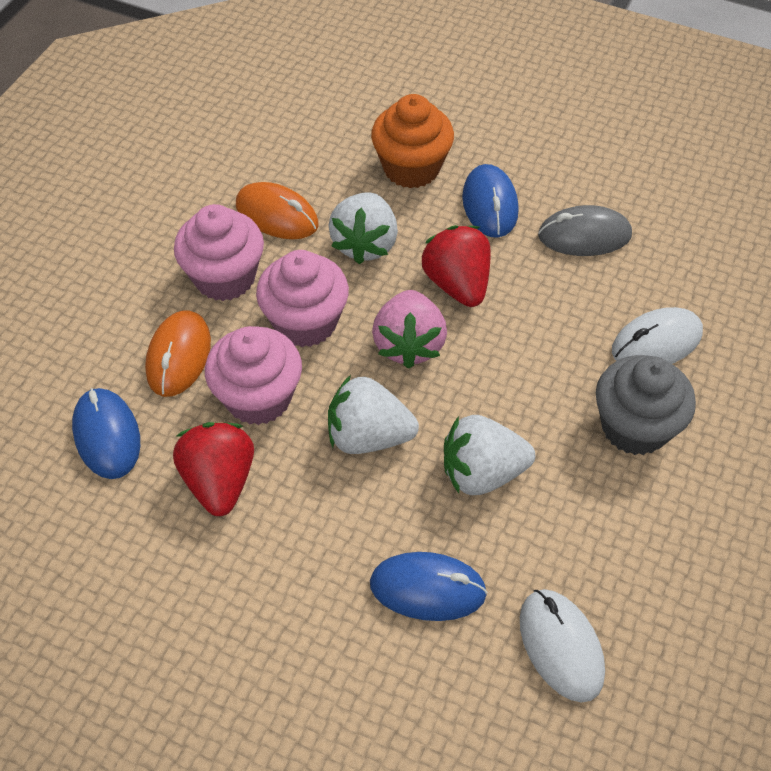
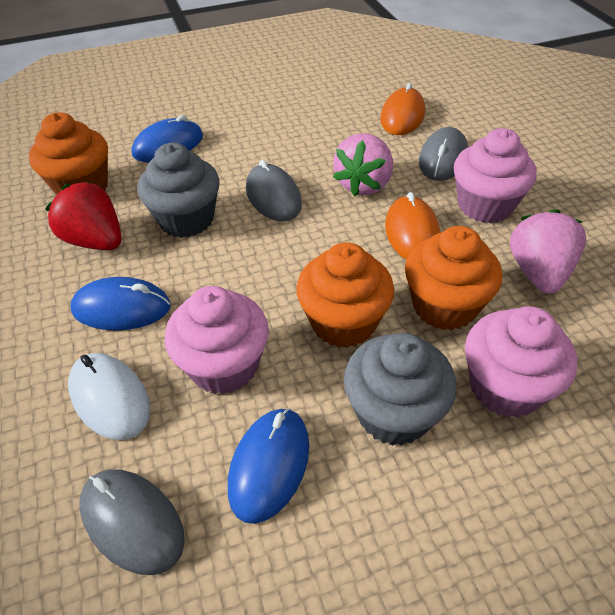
grey cupcake: 1 -> 2
grey mouse: 1 -> 3
orange cupcake: 1 -> 3
pink strawberry: 1 -> 2
red strawberry: 2 -> 1
white mouse: 2 -> 1
white strawberry: 3 -> 0

